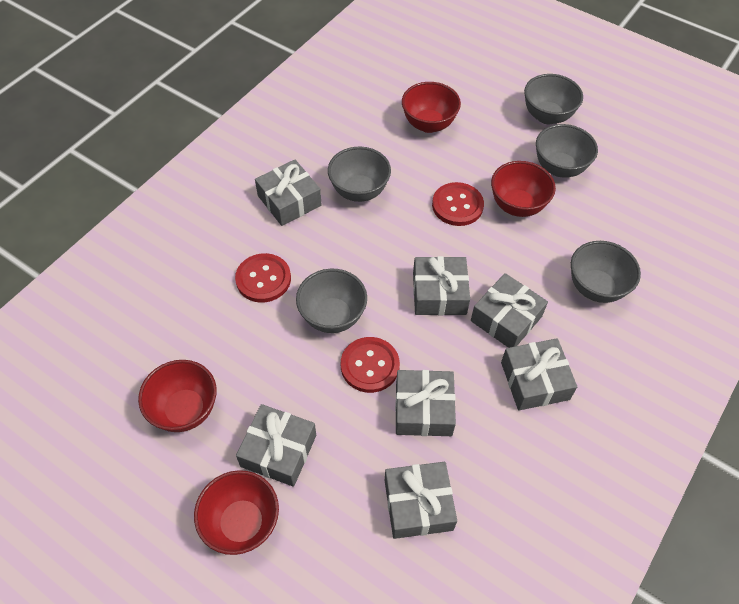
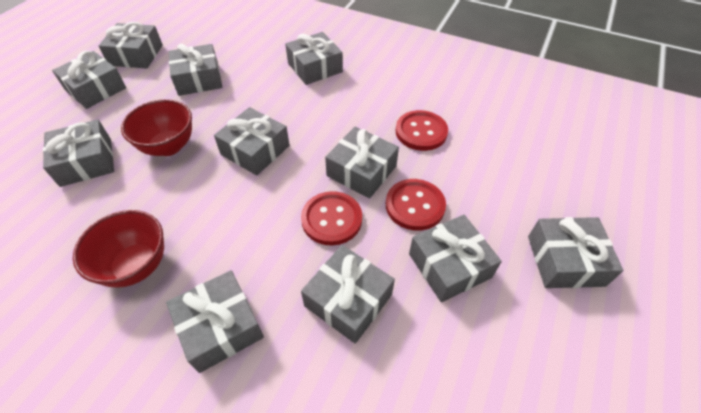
grey bowl: 5 -> 0
grey gift: 7 -> 11
red bowl: 4 -> 2

